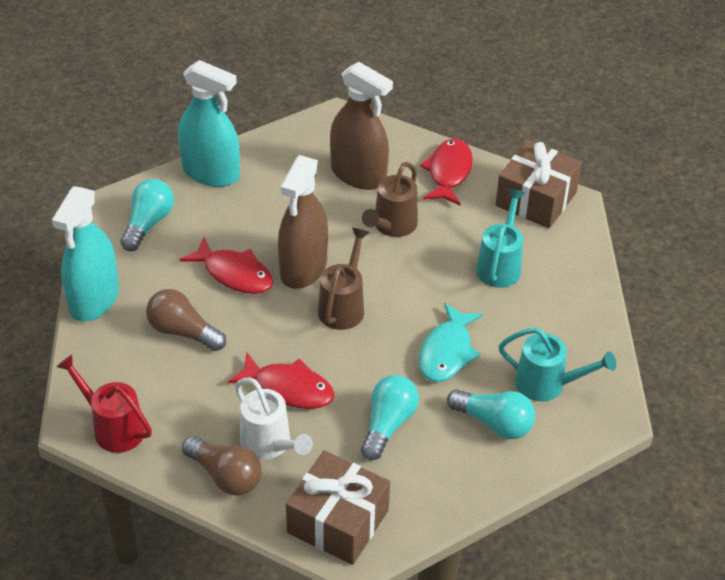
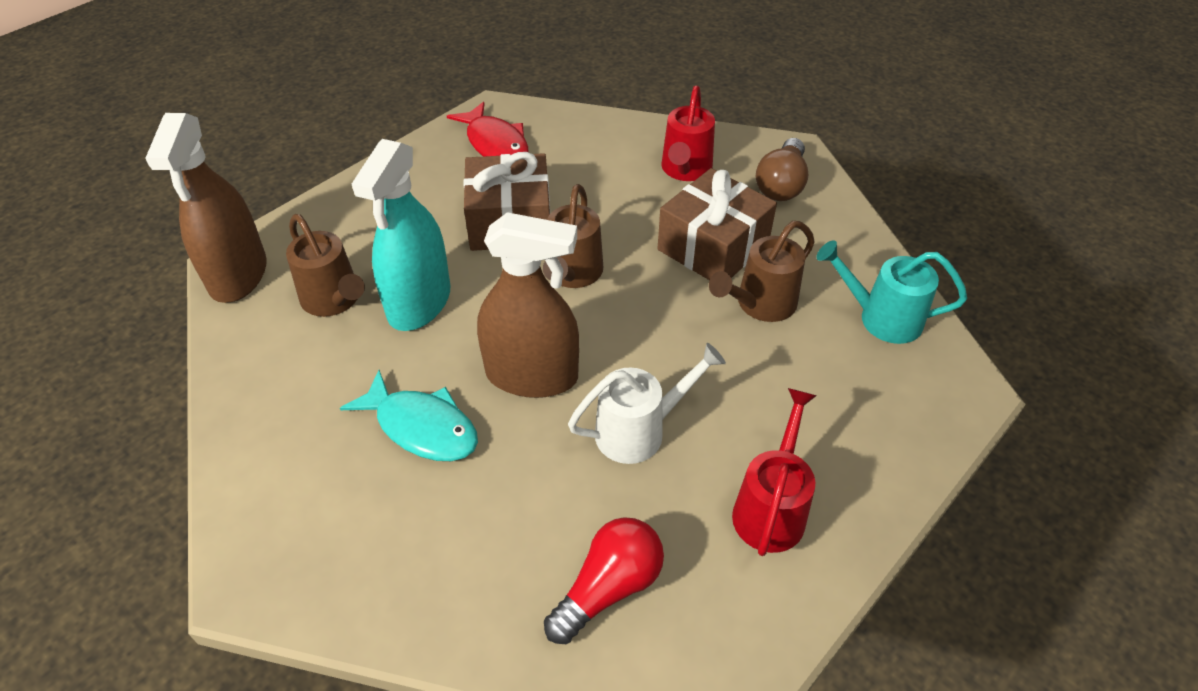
brown light bulb: 2 -> 1
brown watering can: 2 -> 3
red fish: 3 -> 1
red light bulb: 0 -> 1
red watering can: 1 -> 2
turquoise light bulb: 3 -> 0
turquoise spray bottle: 2 -> 1
turquoise watering can: 2 -> 1

